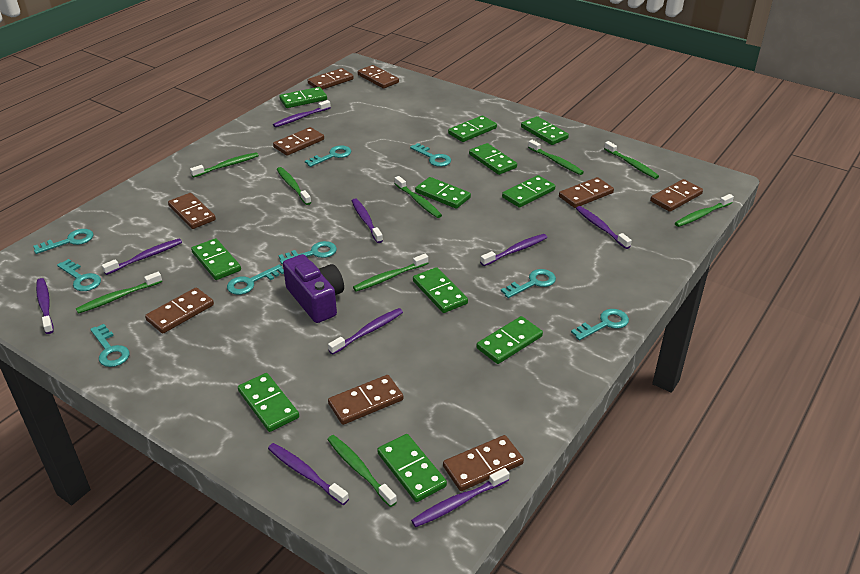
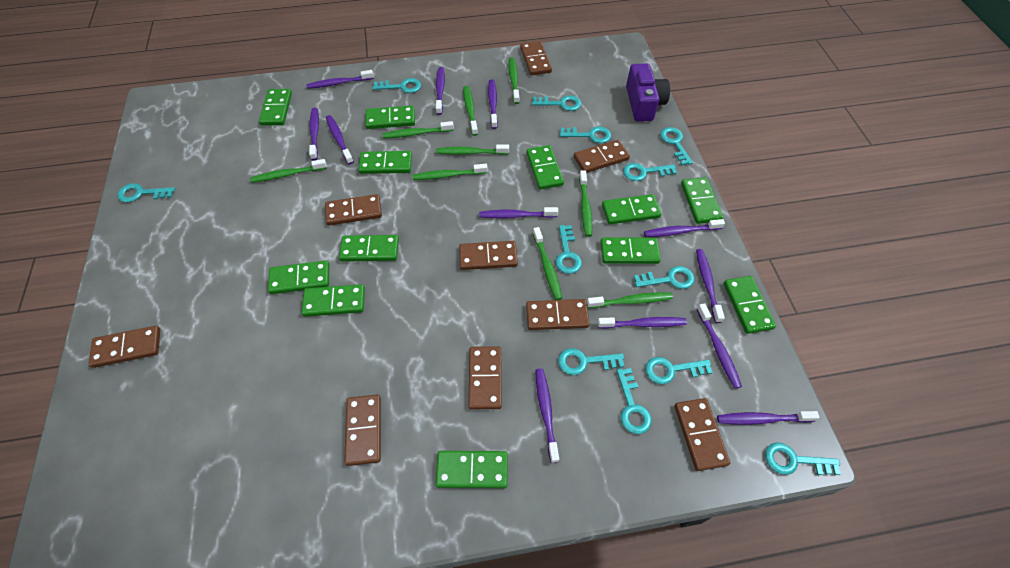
green domino: 11 -> 12
purple toothbrush: 9 -> 12
turquoise key: 9 -> 12

